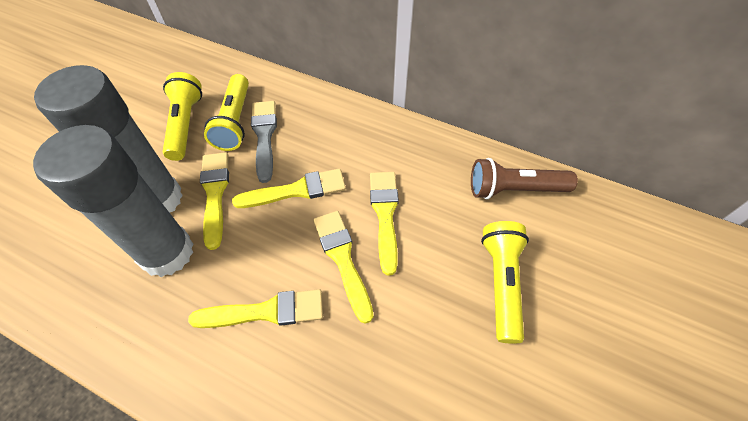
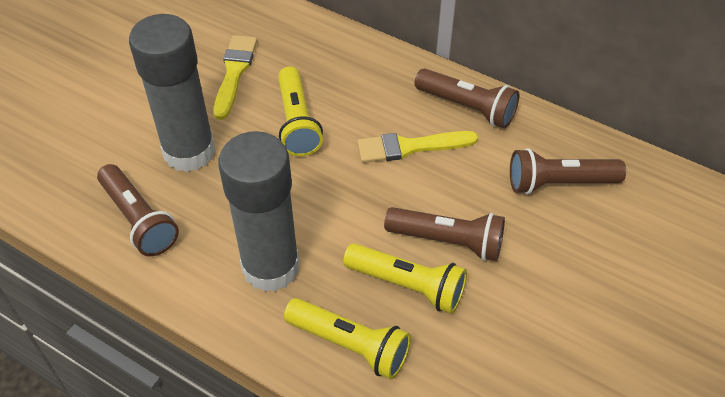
brown flashlight: 1 -> 4
grey brush: 1 -> 0
yellow brush: 5 -> 2

